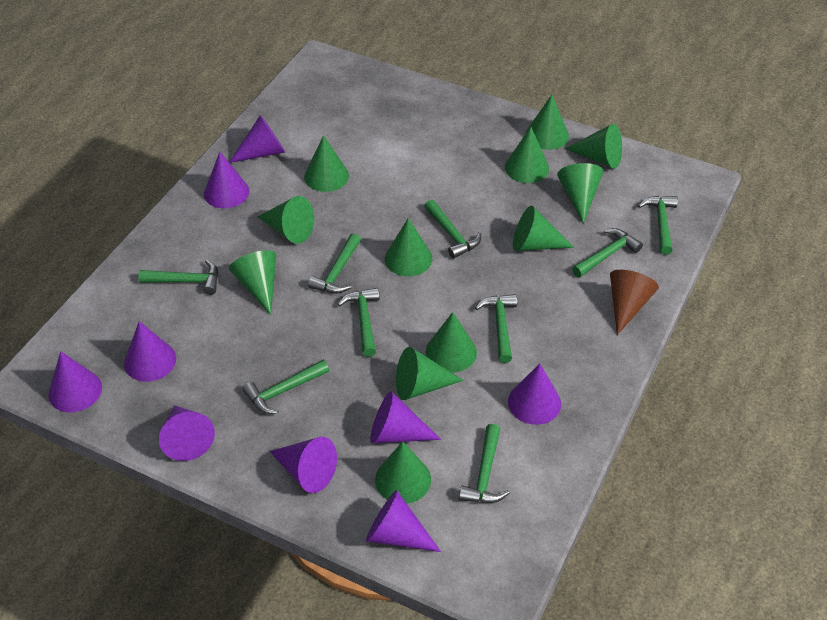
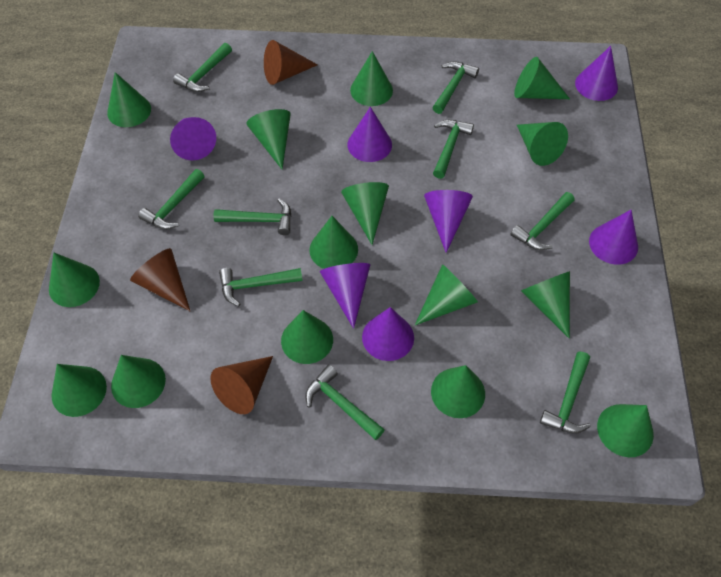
brown cone: 1 -> 3
green cone: 12 -> 15
purple cone: 9 -> 7

